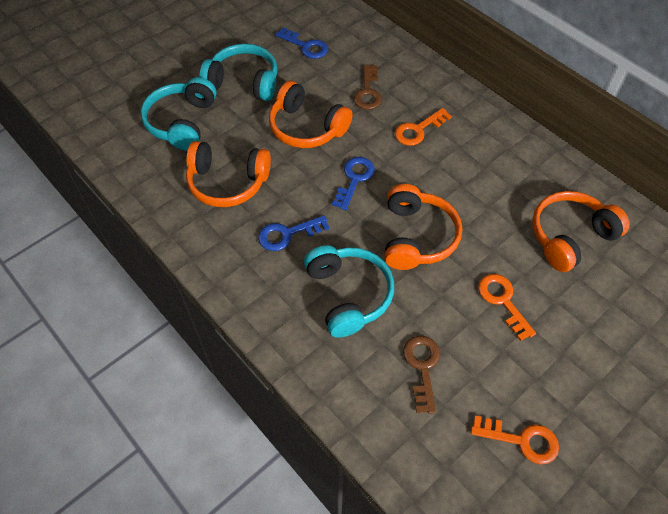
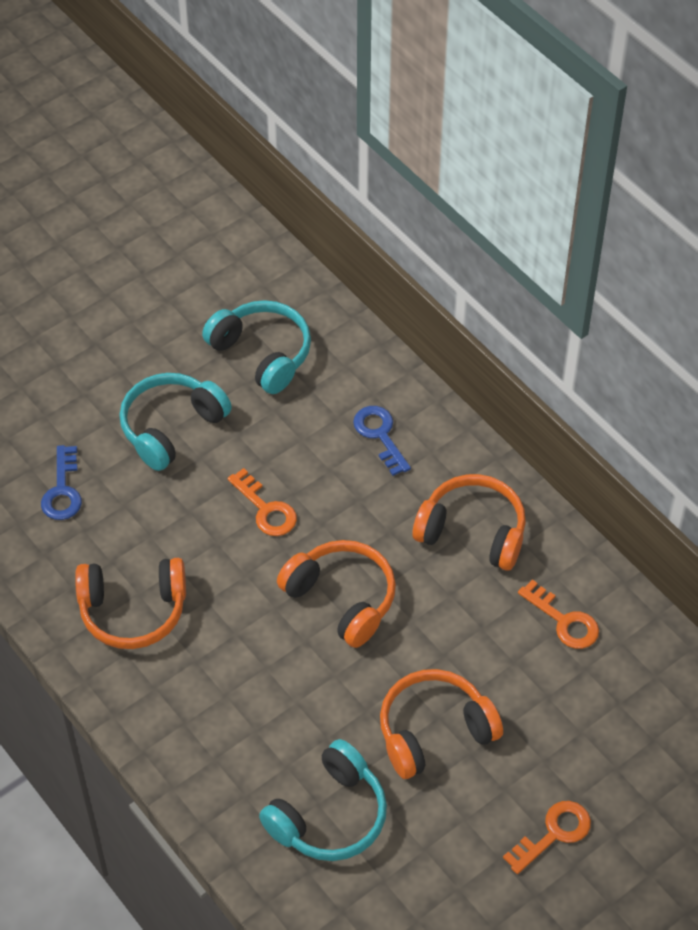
blue key: 3 -> 2
brown key: 2 -> 0

